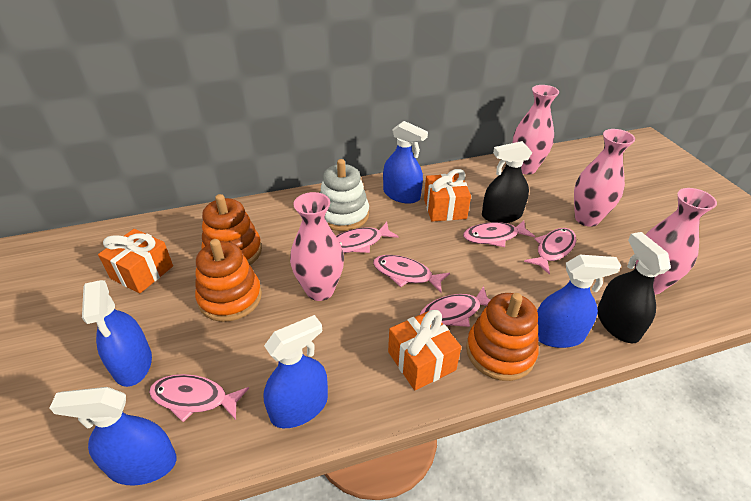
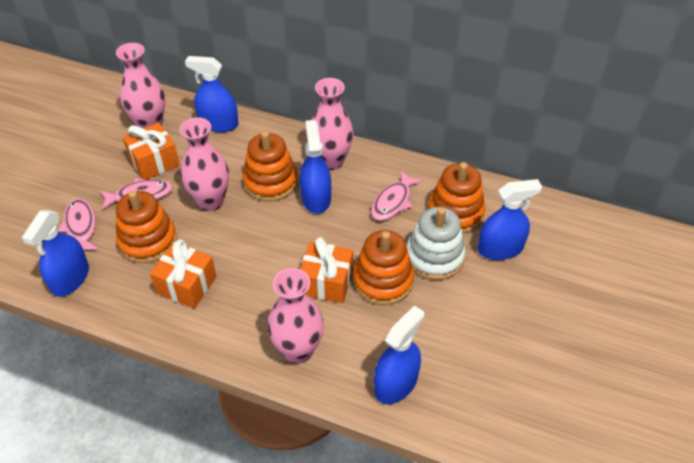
black spray bottle: 2 -> 0
orange stacking toy: 3 -> 4
pink fish: 6 -> 3

